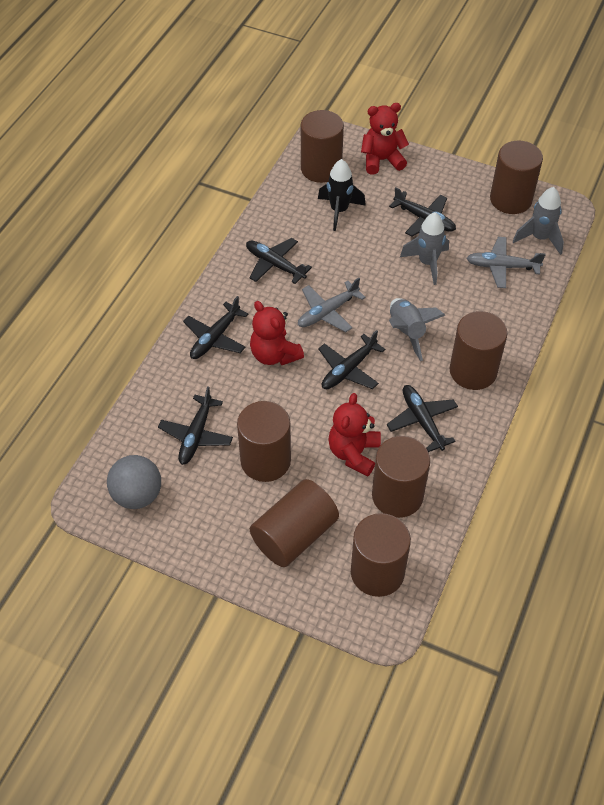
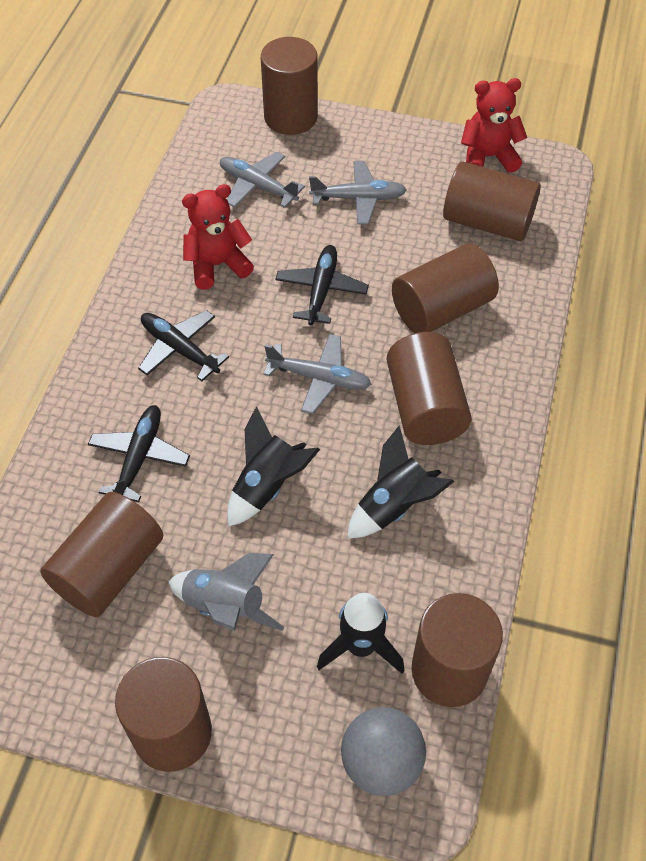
black plane: 6 -> 3
black rocket: 1 -> 3
grey plane: 2 -> 3
grey rocket: 3 -> 1
red teddy bear: 3 -> 2

